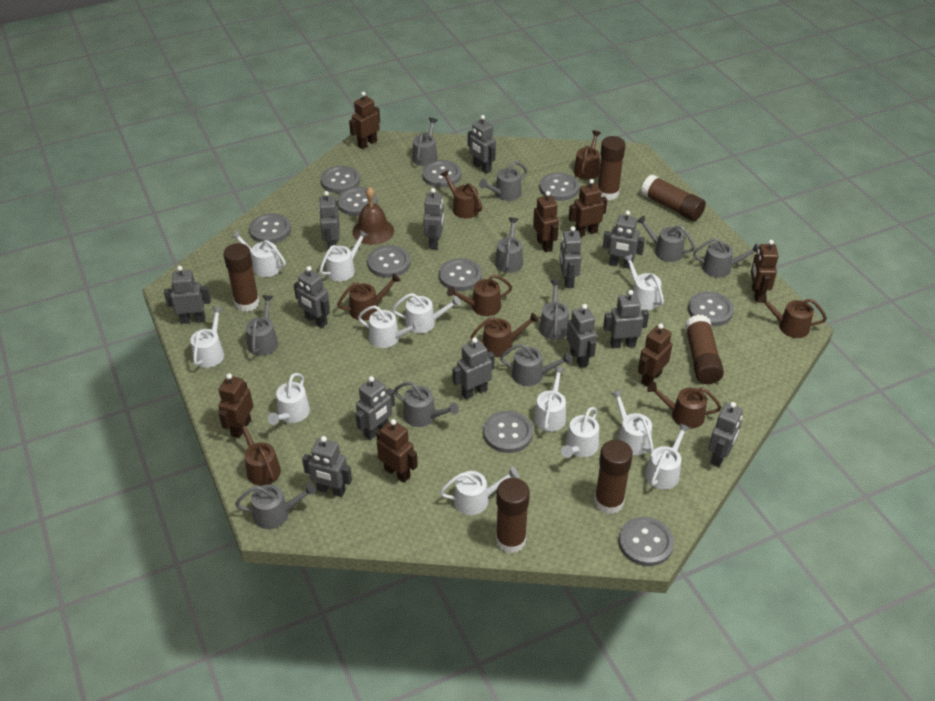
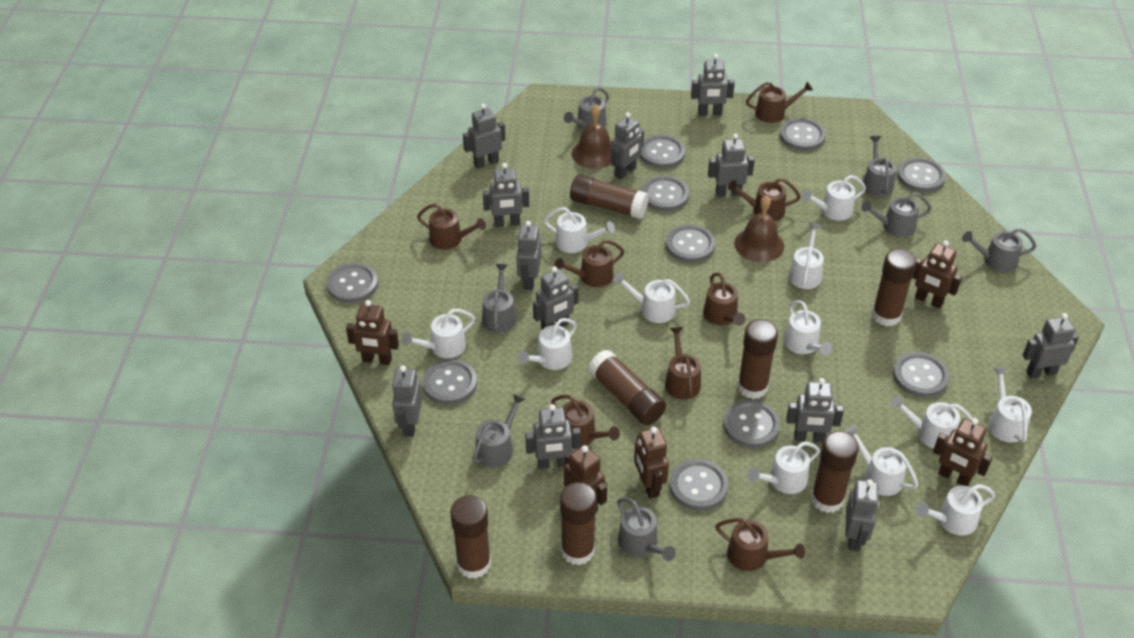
brown bell: 1 -> 2
brown glue stick: 6 -> 7
brown robot: 7 -> 5
grey robot: 13 -> 12
grey watering can: 10 -> 7

